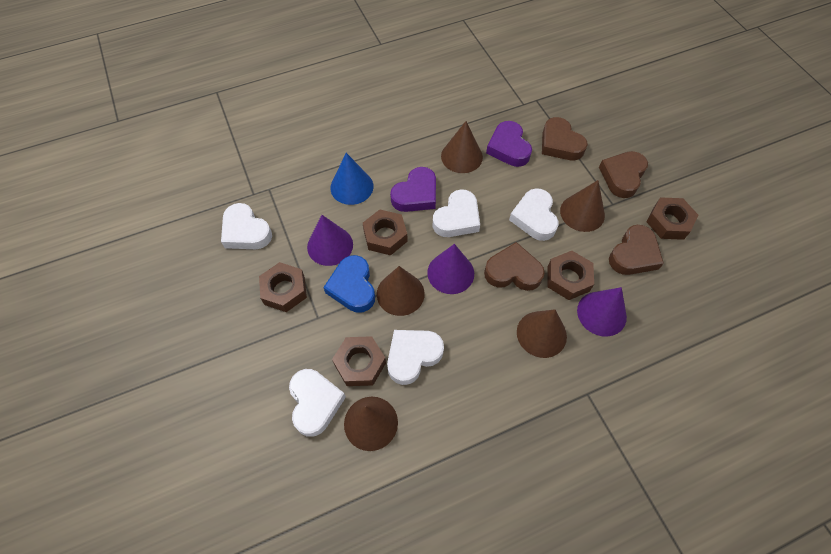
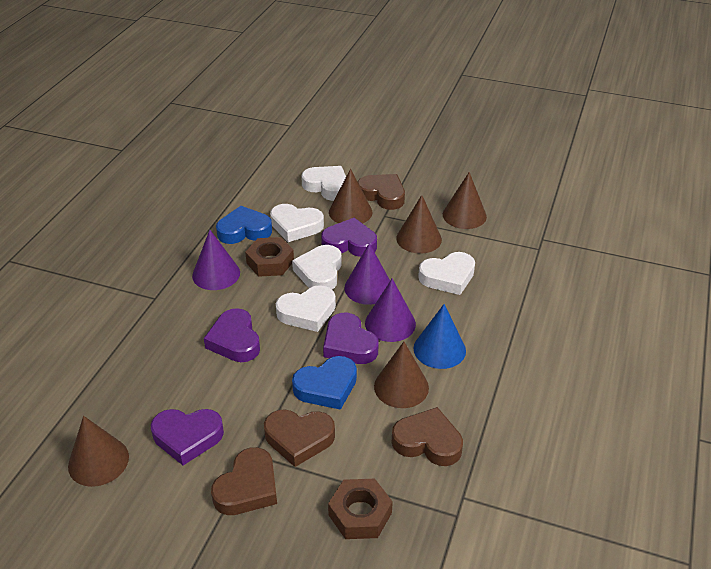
blue heart: 1 -> 2
brown nut: 5 -> 2
purple heart: 2 -> 4

